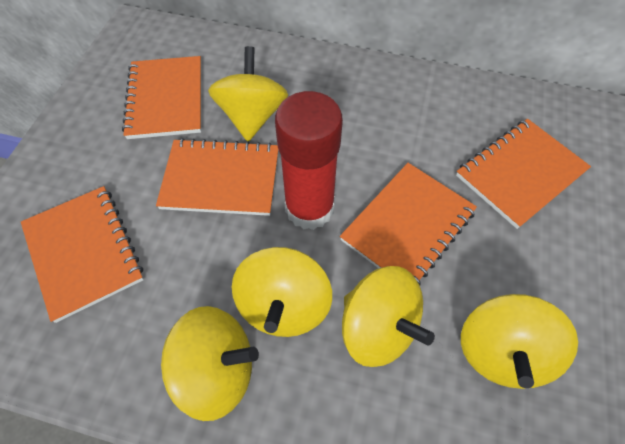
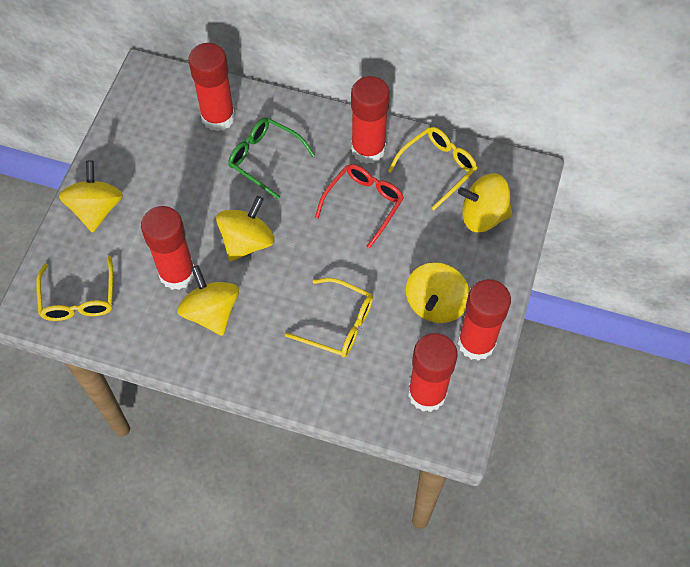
green glasses: 0 -> 1
orange notebook: 5 -> 0
red glasses: 0 -> 1
red glue stick: 1 -> 5
yellow glasses: 0 -> 3

